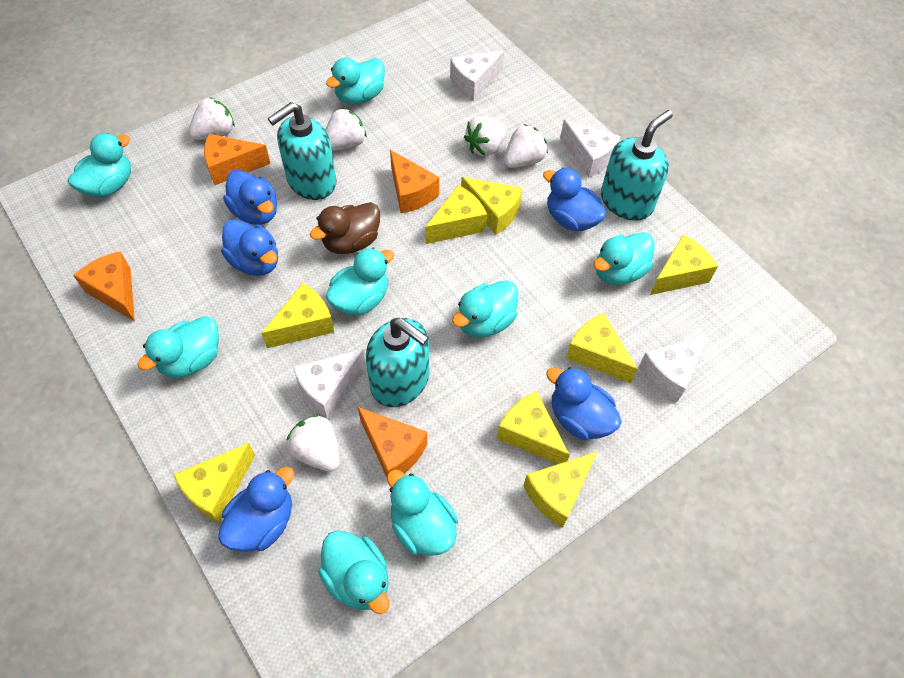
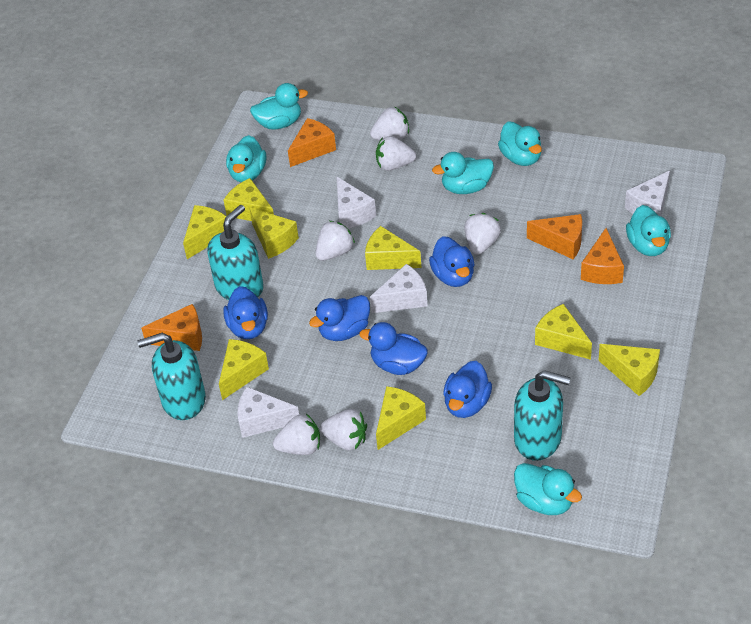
brown duck: 1 -> 0
turquoise duck: 8 -> 6
white strawberry: 5 -> 6

